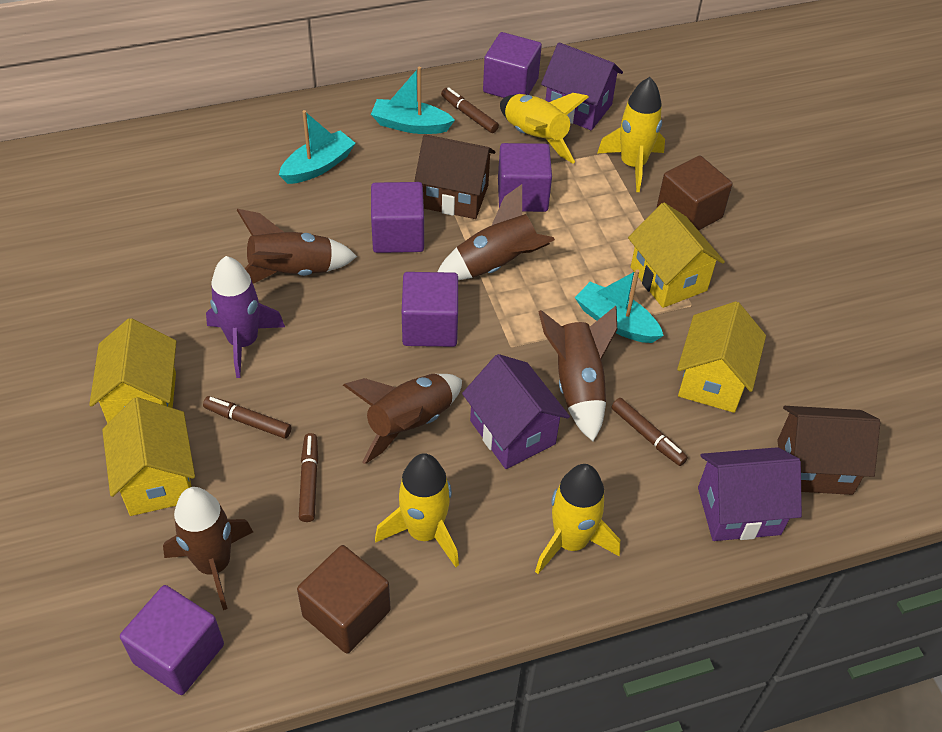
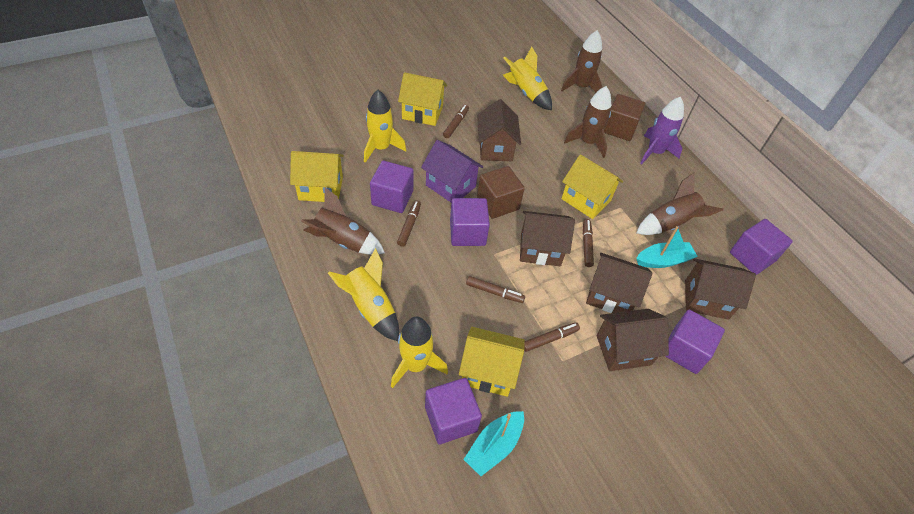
brown house: 2 -> 5
brown marker: 4 -> 5
brown rocket: 5 -> 4
purple house: 3 -> 1
turquoise boat: 3 -> 2

